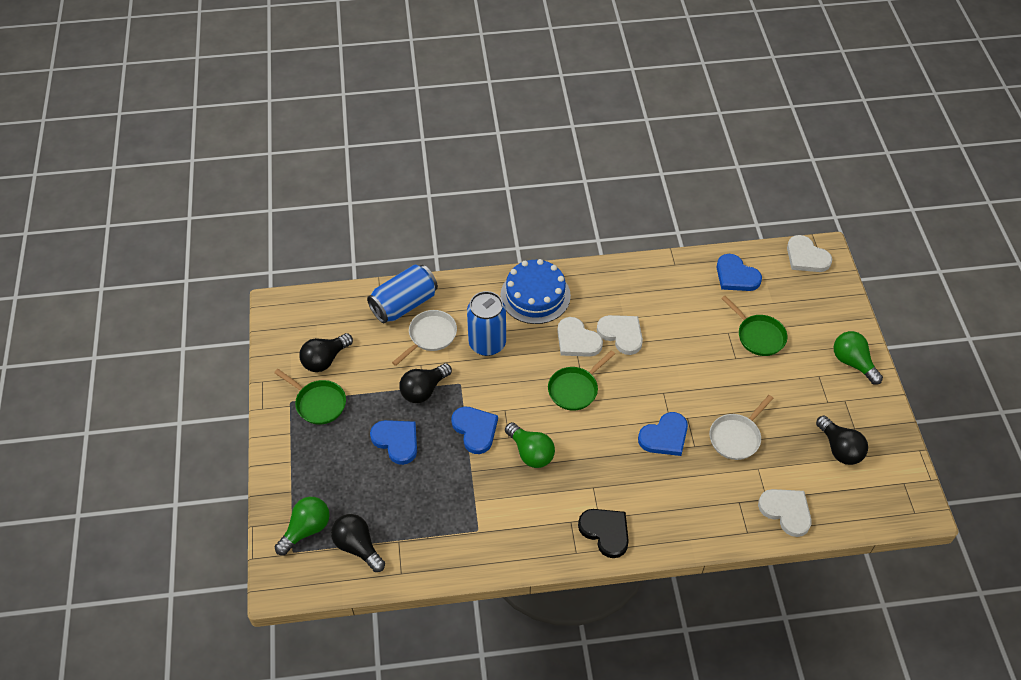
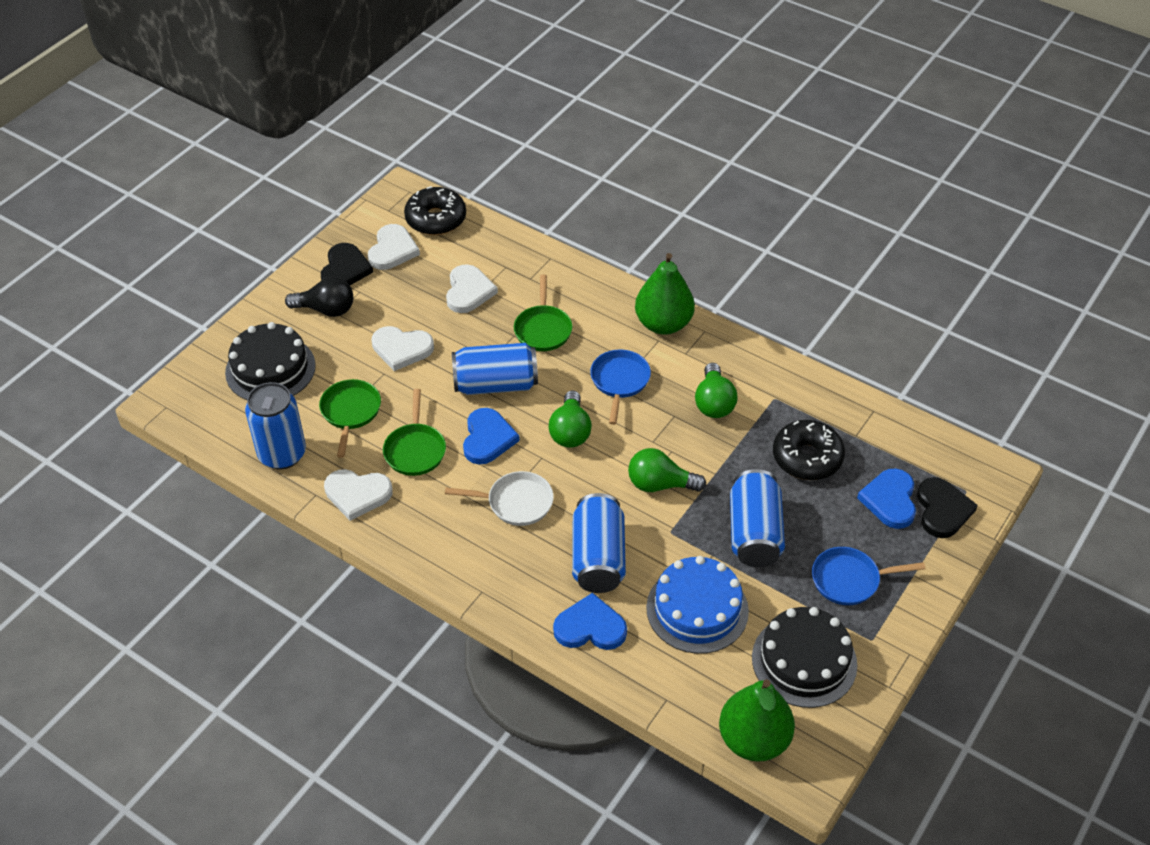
black cake: 0 -> 2
black donut: 0 -> 2
black heart: 1 -> 2
black light bulb: 4 -> 1
blue can: 2 -> 4
blue heart: 4 -> 3
blue pan: 0 -> 2
green pear: 0 -> 2
white pan: 2 -> 1

